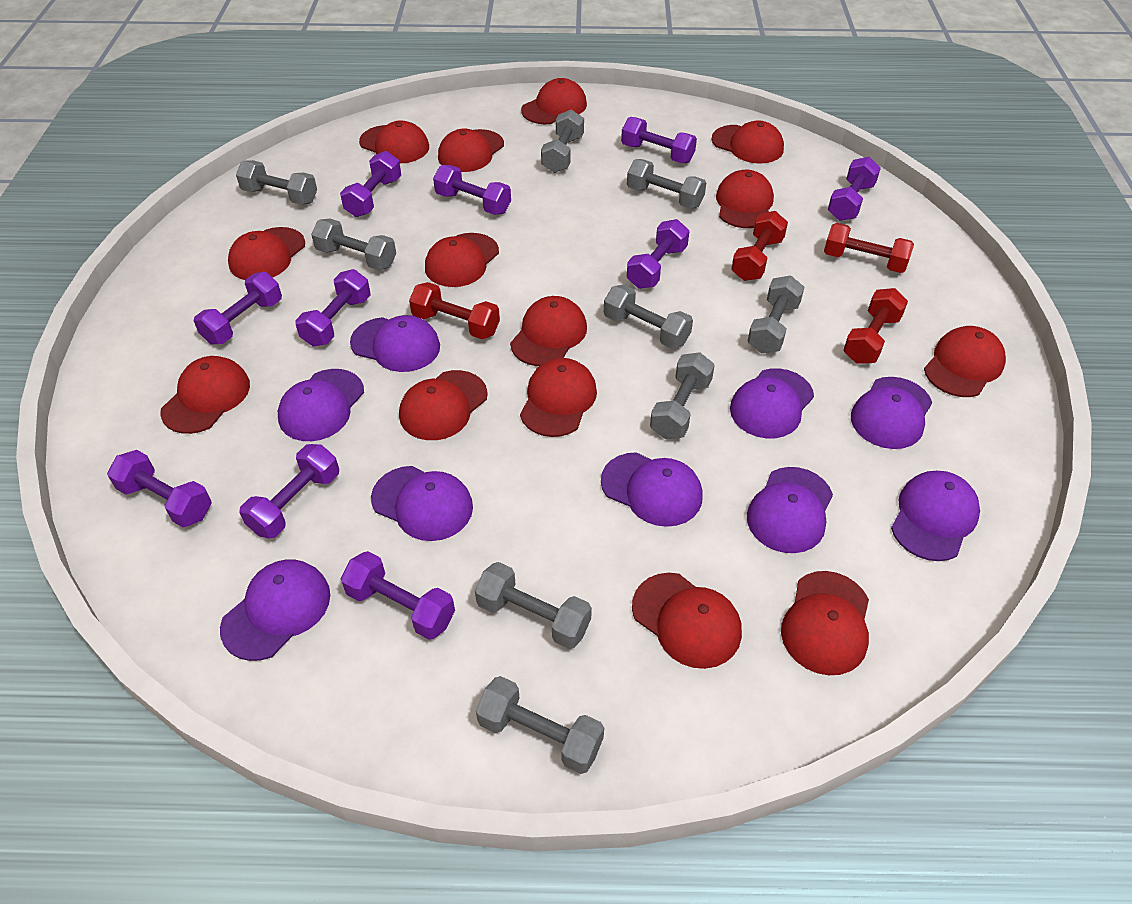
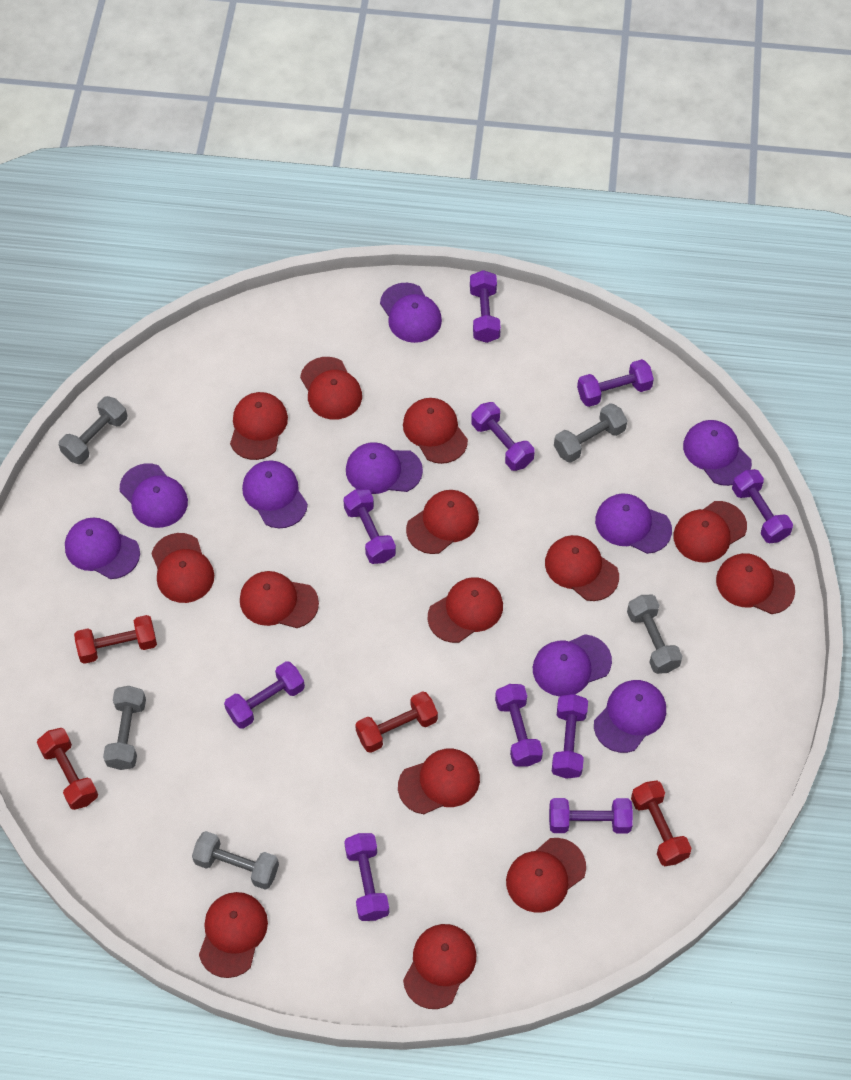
grey dumbbell: 9 -> 5

